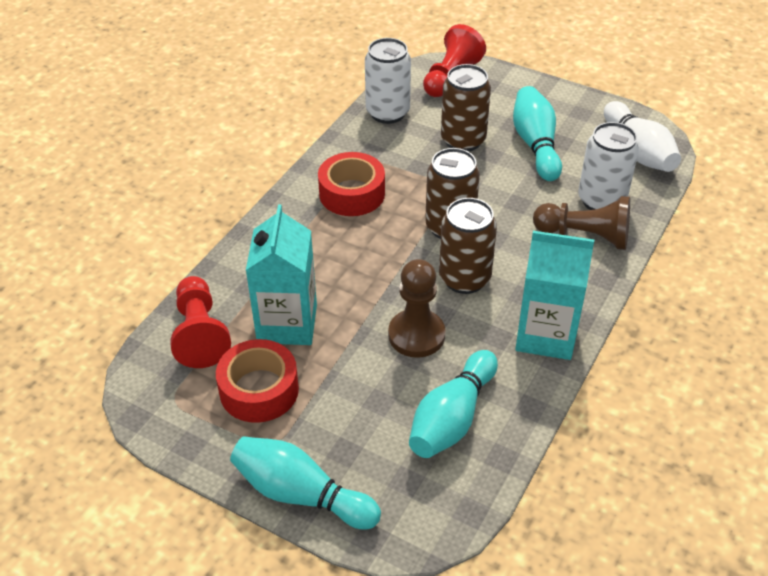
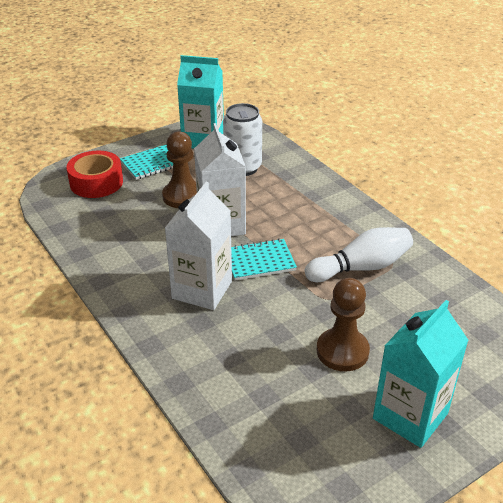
brown can: 3 -> 0
red pawn: 2 -> 0
red tape: 2 -> 1
turquoise bowling pin: 3 -> 0
turquoise notebook: 0 -> 2
white can: 2 -> 1
white carton: 0 -> 2

